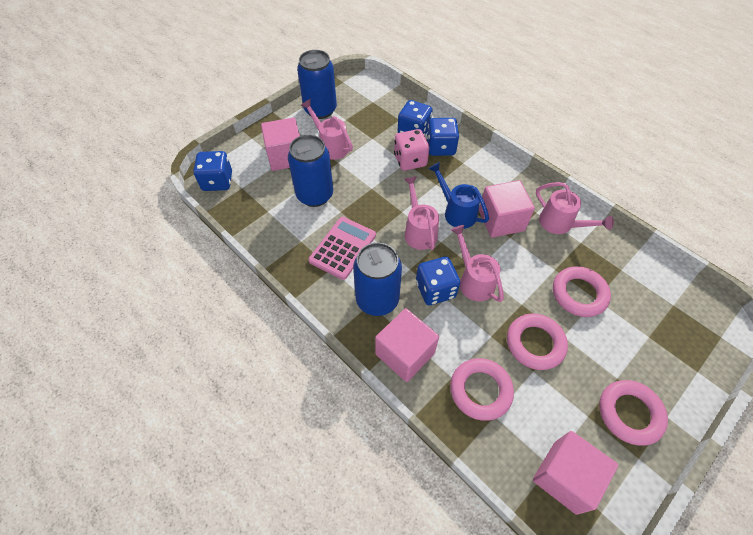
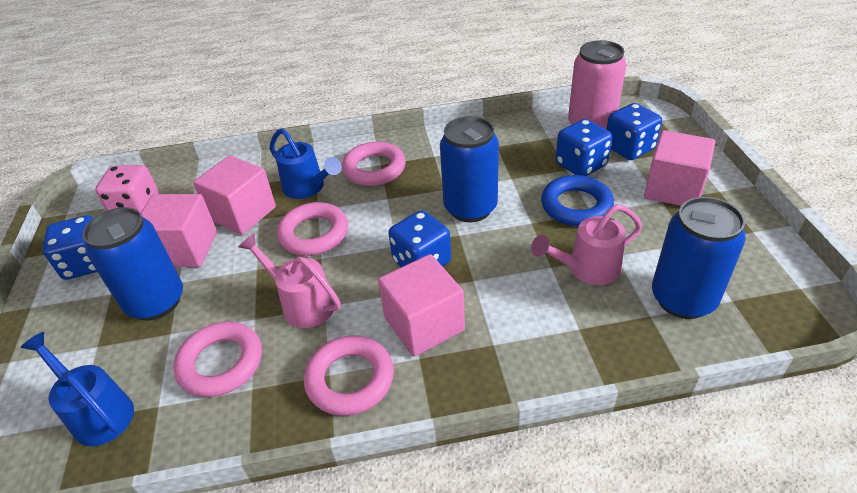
blue ring: 0 -> 1
blue watering can: 1 -> 2
pink calculator: 1 -> 0
pink can: 0 -> 1
pink watering can: 4 -> 2

